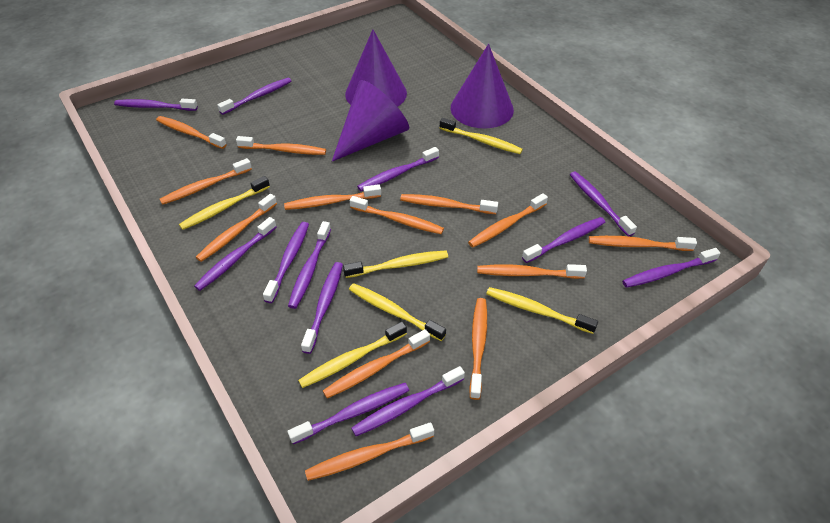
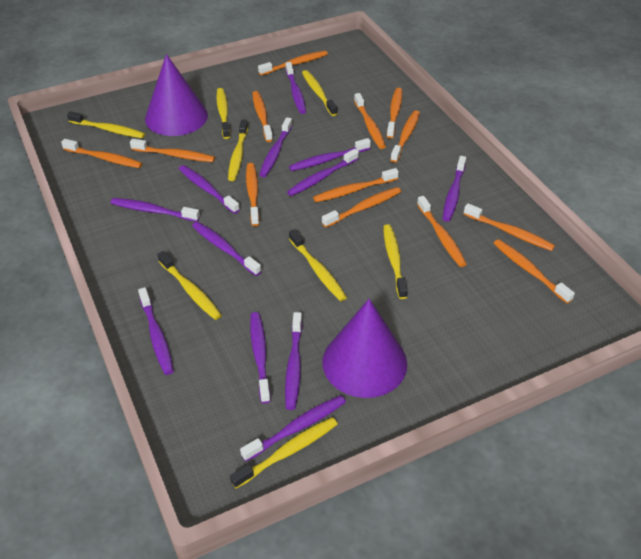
purple cone: 3 -> 2
yellow toothbrush: 6 -> 8

